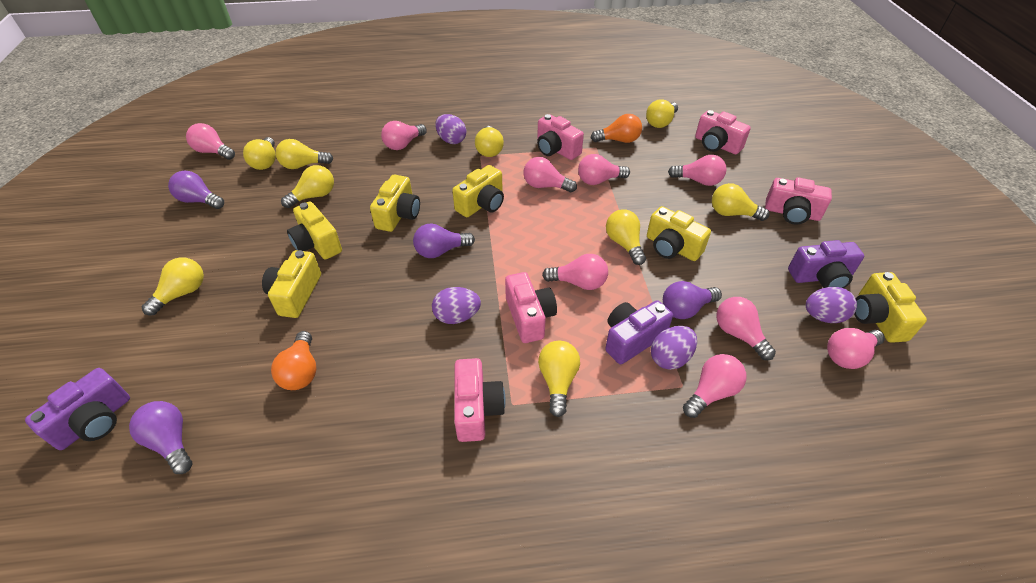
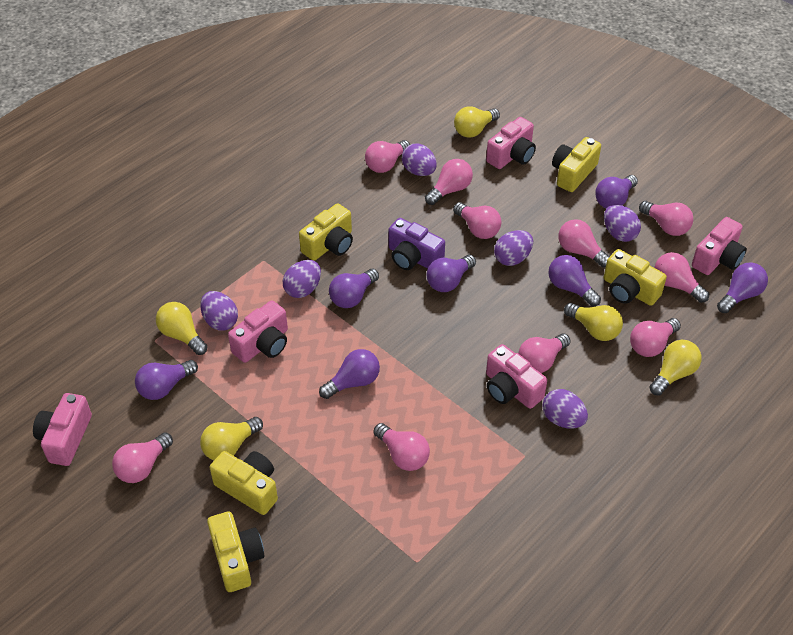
orange light bulb: 2 -> 0
pink light bulb: 9 -> 10
purple camera: 3 -> 1
purple egg: 4 -> 6
purple light bulb: 4 -> 7
yellow camera: 6 -> 5
yellow light bulb: 9 -> 5

